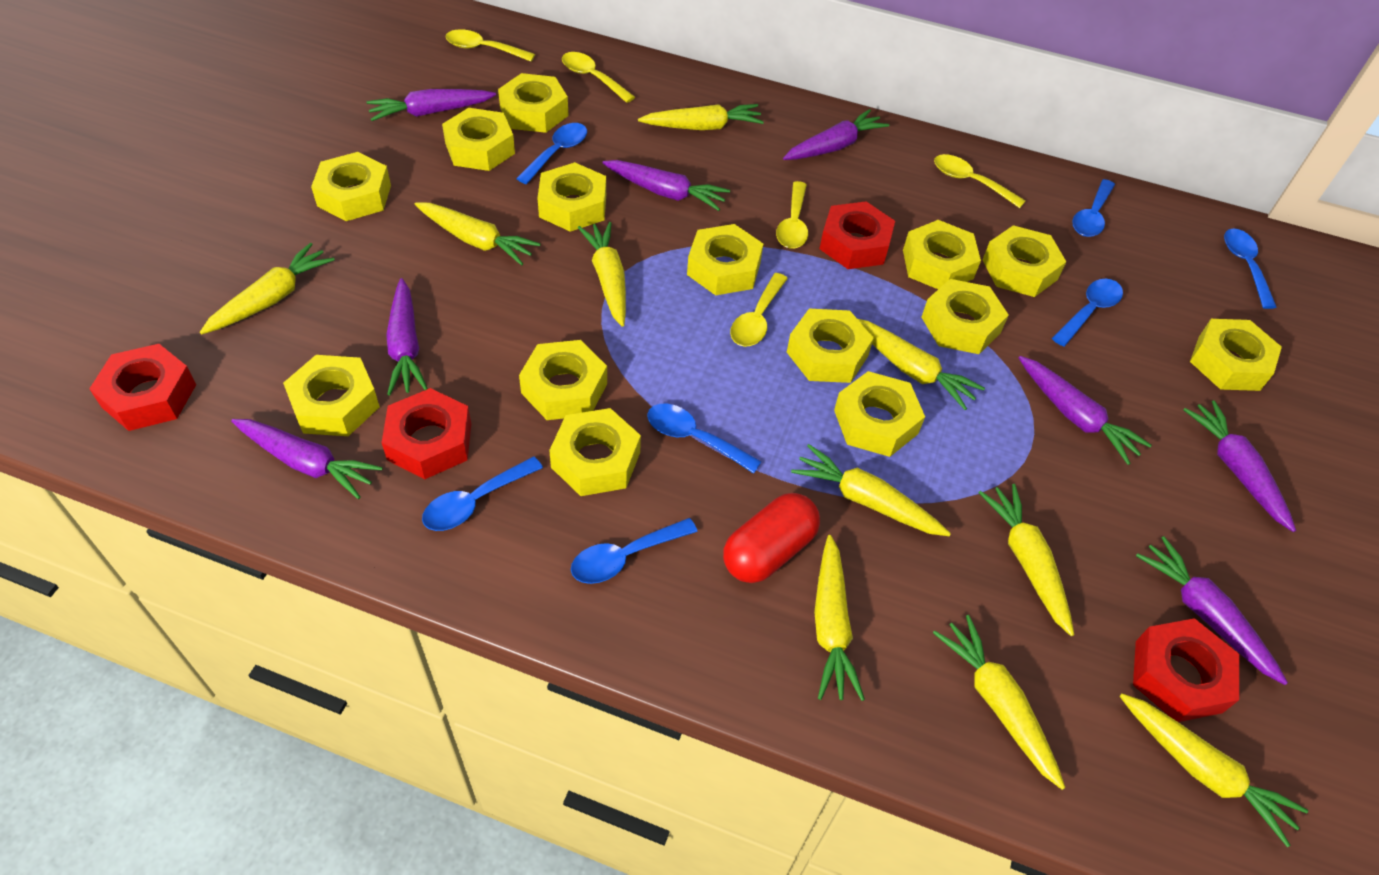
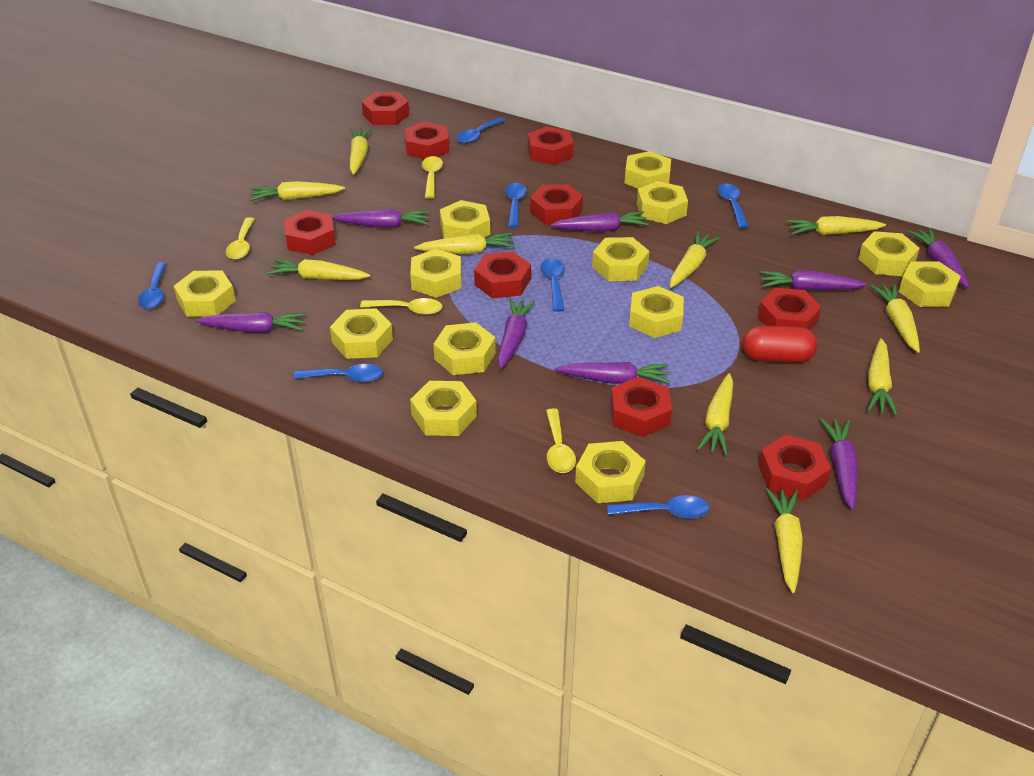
red nut: 4 -> 9
yellow nut: 14 -> 13
yellow spoon: 5 -> 4

